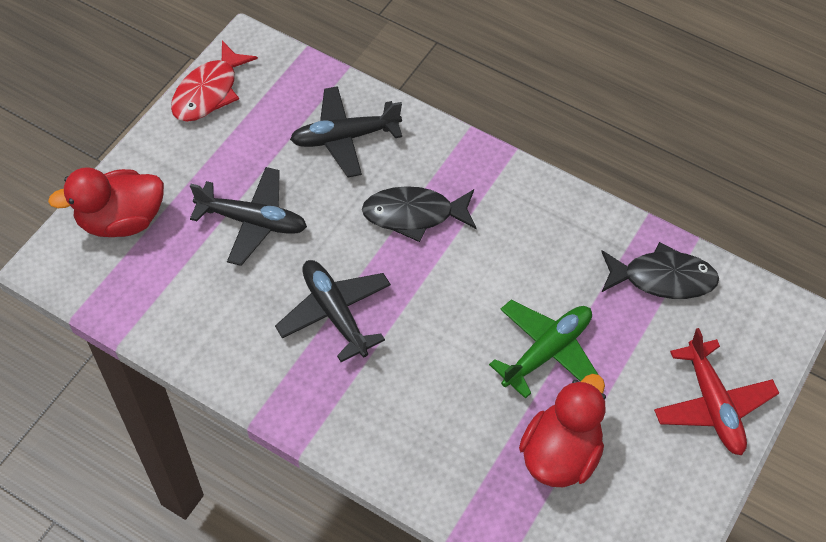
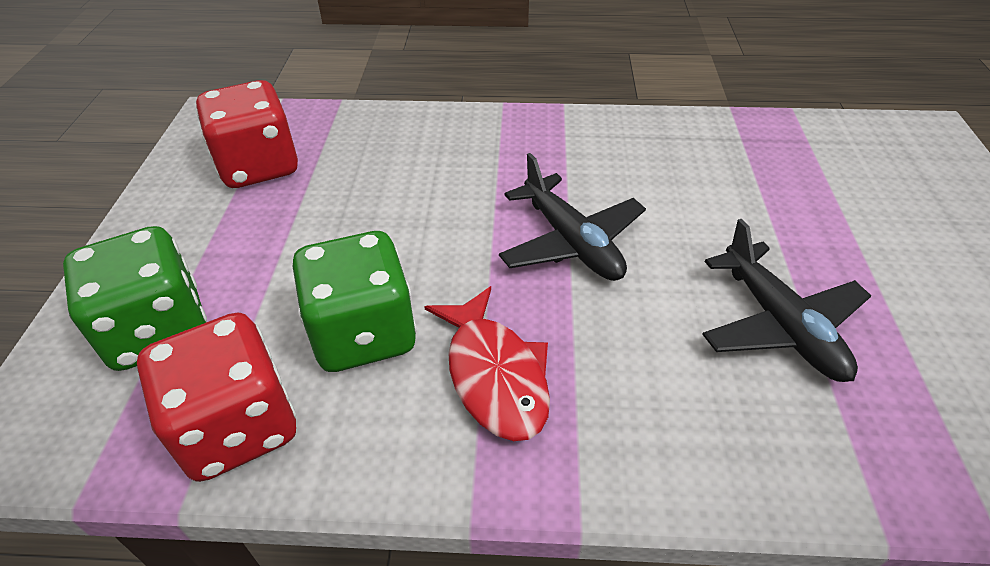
black fish: 2 -> 0
black plane: 3 -> 2
green dice: 0 -> 2
green plane: 1 -> 0
red dice: 0 -> 2
red duck: 2 -> 0
red plane: 1 -> 0

